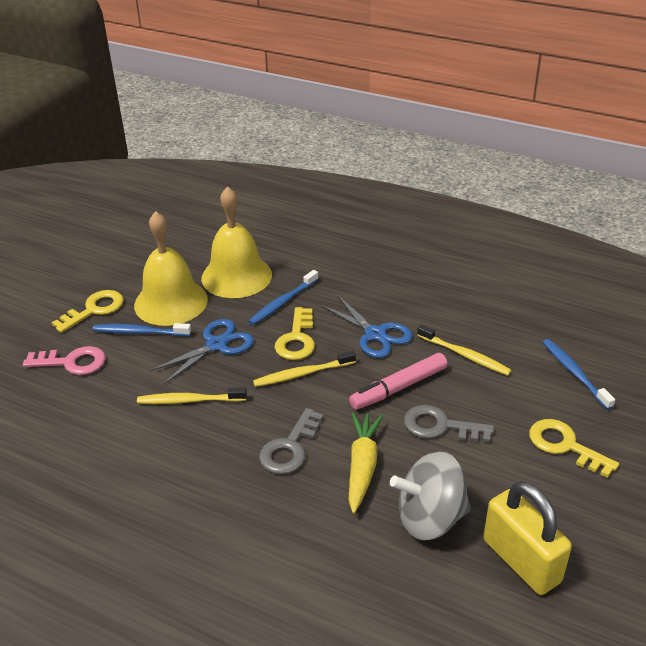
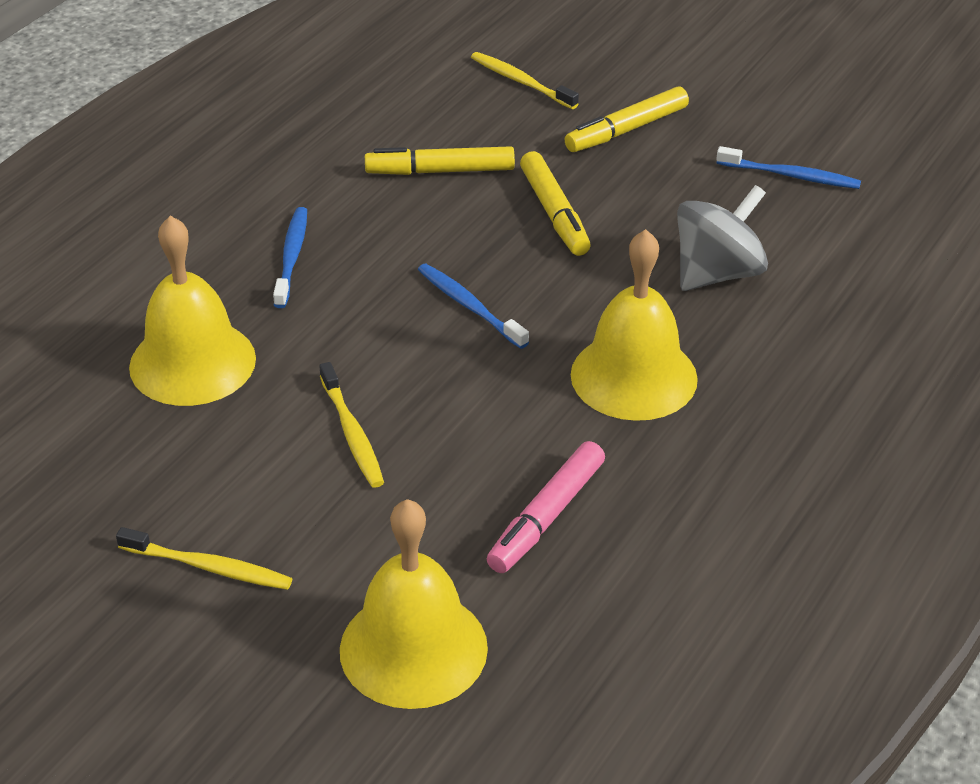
blue scissors: 2 -> 0
grey key: 2 -> 0
pink key: 1 -> 0
yellow bell: 2 -> 3
yellow carrot: 1 -> 0
yellow key: 3 -> 0
yellow marker: 0 -> 3
yellow padlock: 1 -> 0

